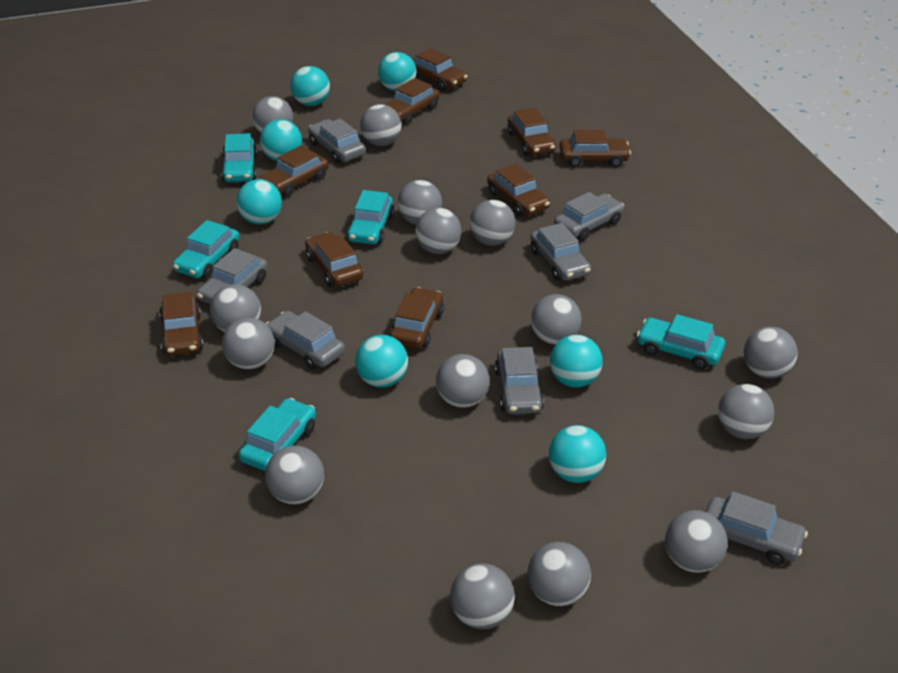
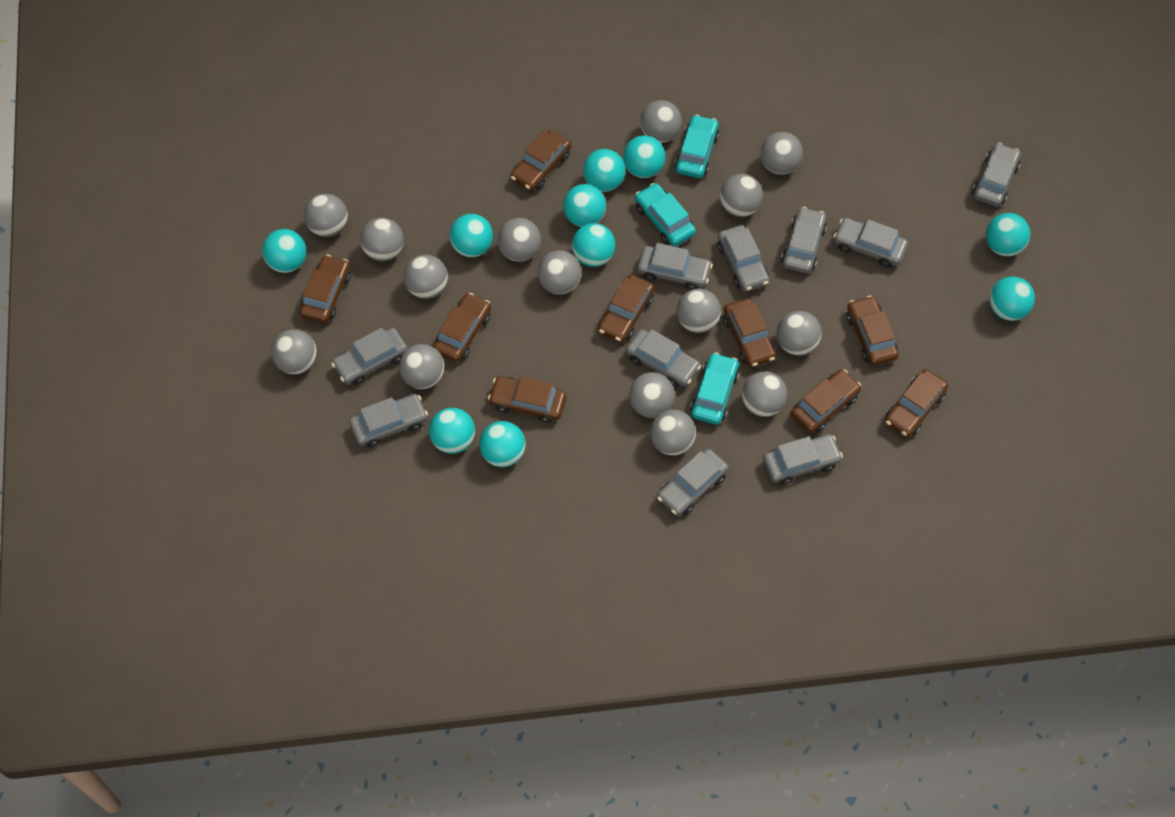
grey car: 7 -> 10
turquoise ball: 7 -> 10
turquoise car: 5 -> 3

